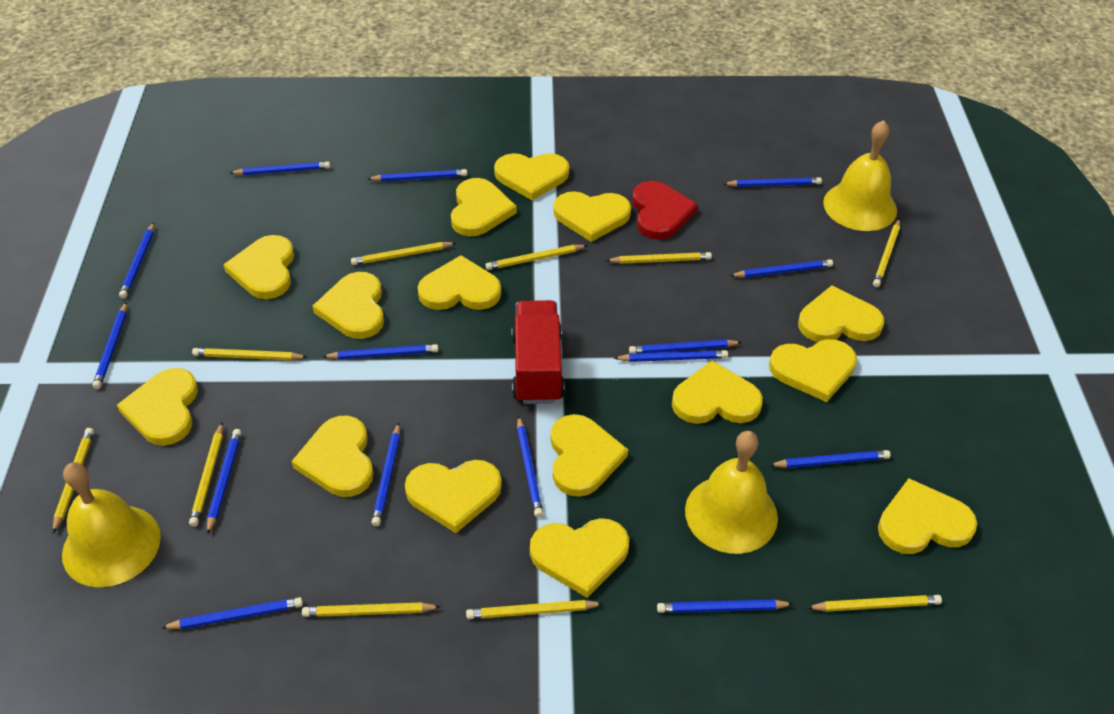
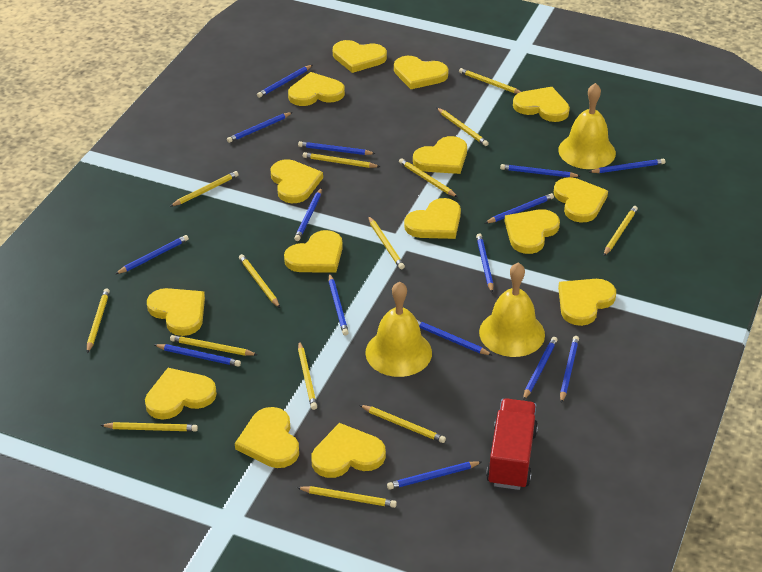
red heart: 1 -> 0
yellow pencil: 10 -> 14

